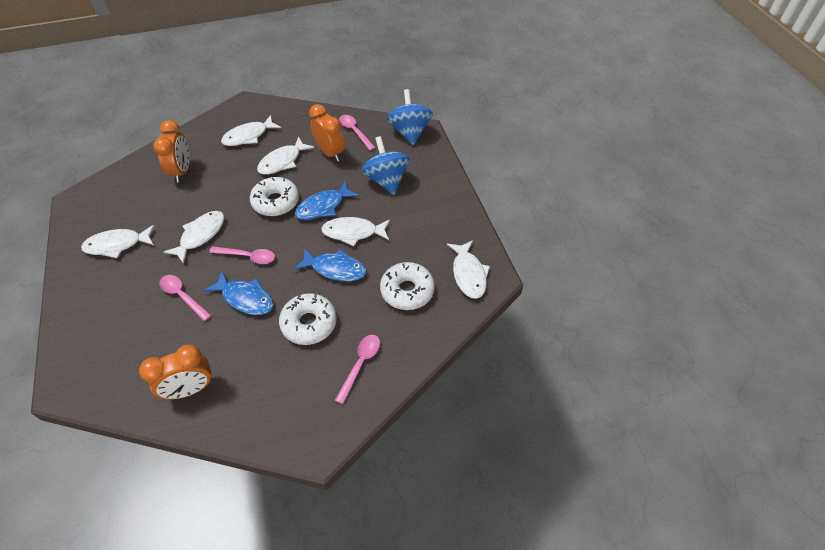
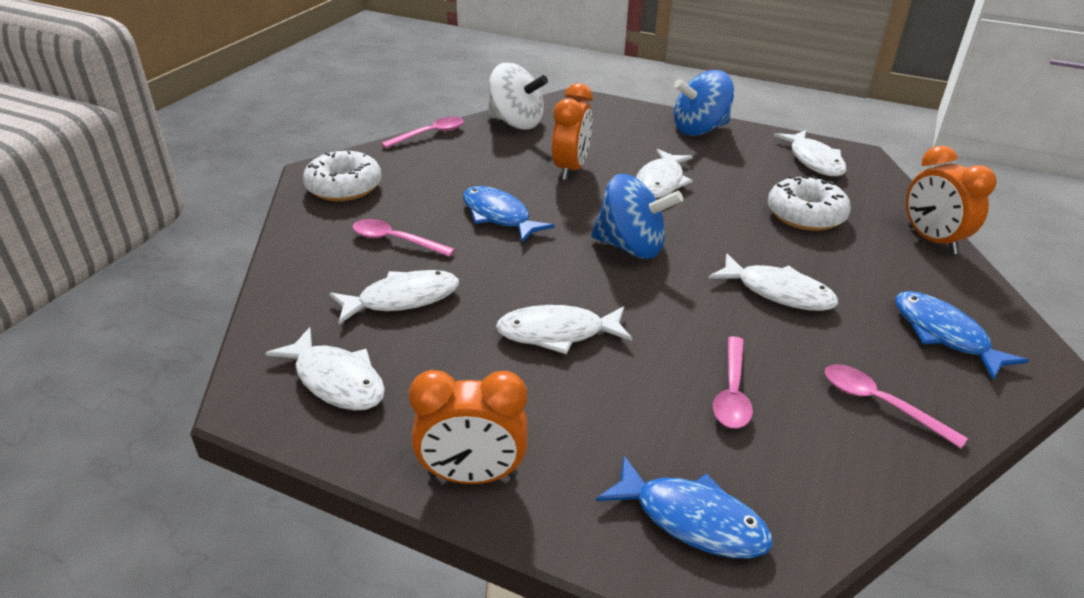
white donut: 3 -> 2
white spinning top: 0 -> 1

